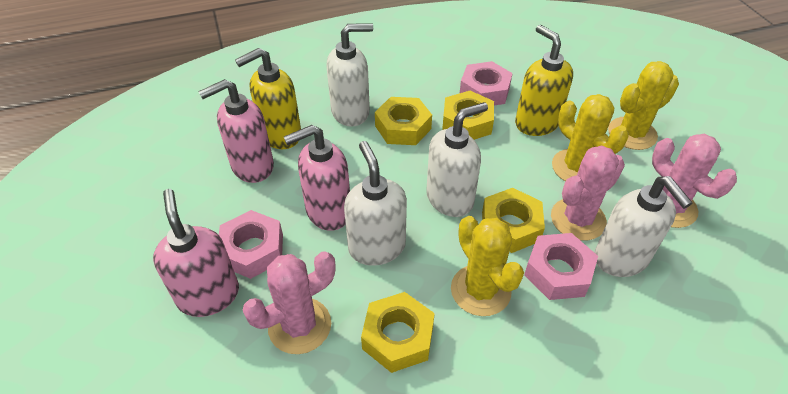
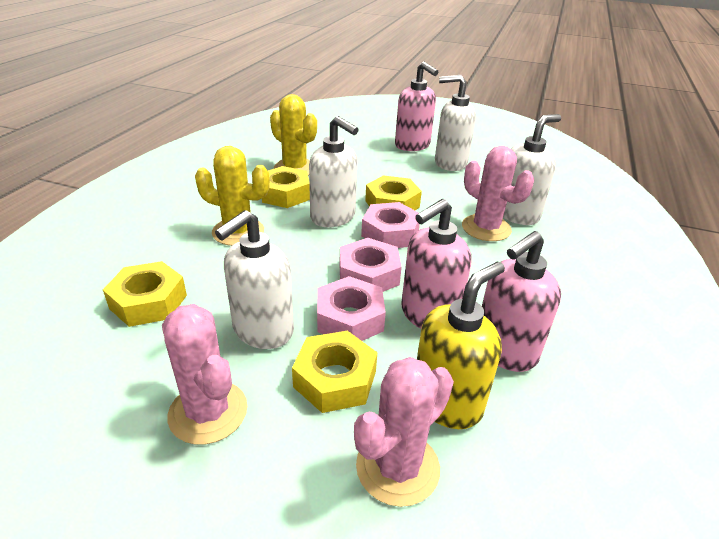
yellow cactus: 3 -> 2
yellow soap dispenser: 2 -> 1

